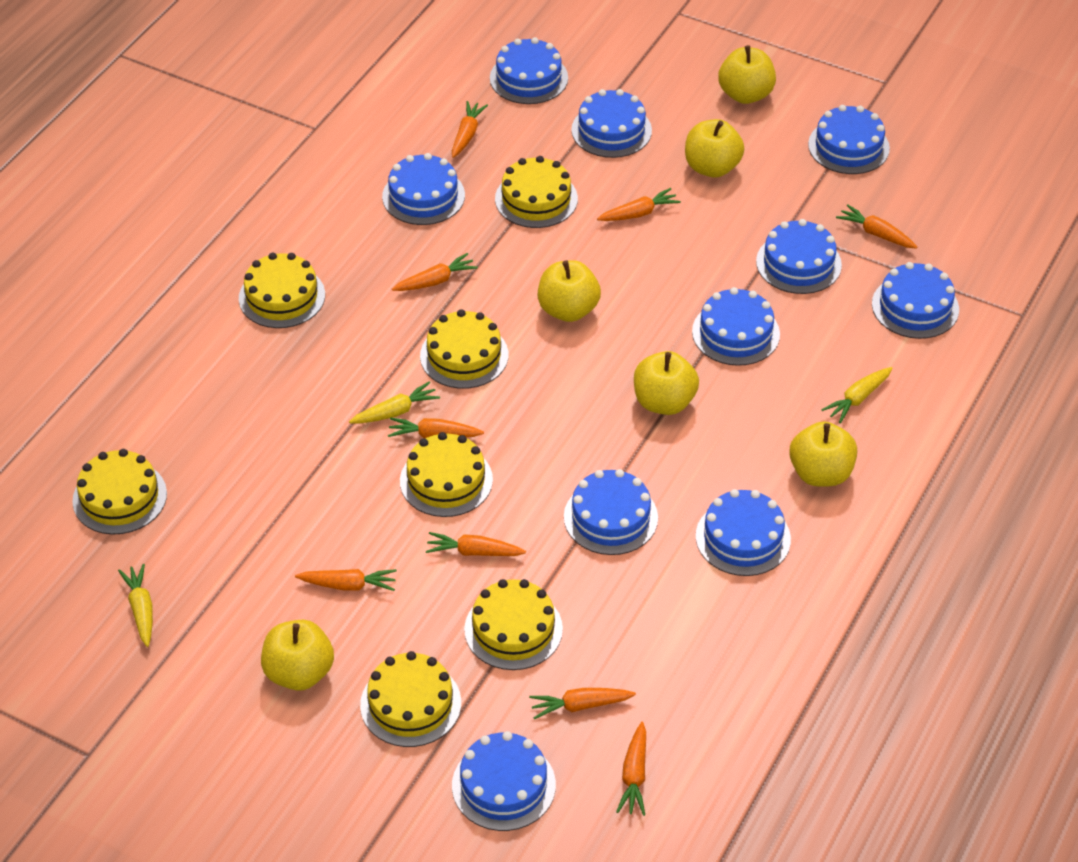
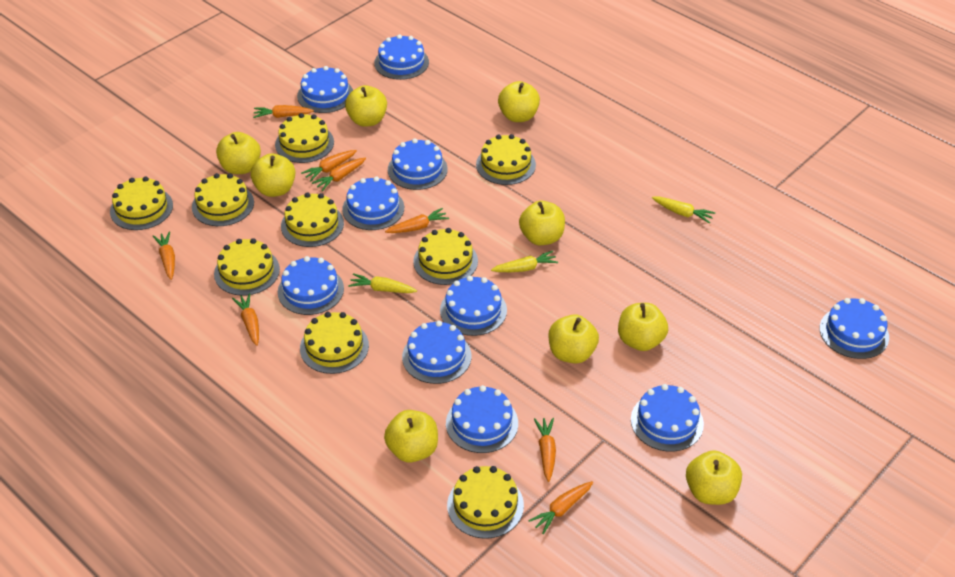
orange carrot: 9 -> 8
yellow apple: 6 -> 9
yellow cake: 7 -> 9

